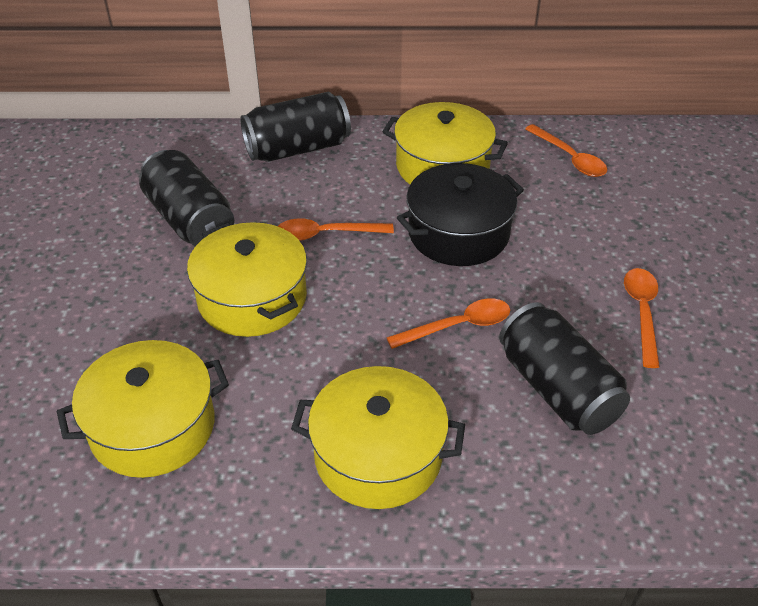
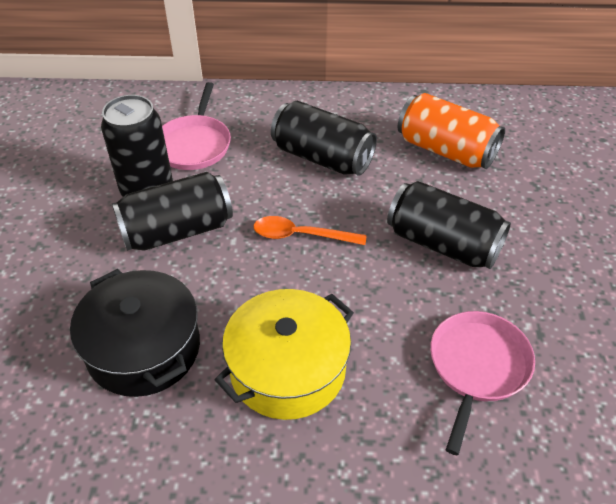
black can: 3 -> 4
orange can: 0 -> 1
orange spoon: 4 -> 1
pink pan: 0 -> 2
yellow pot: 4 -> 1

